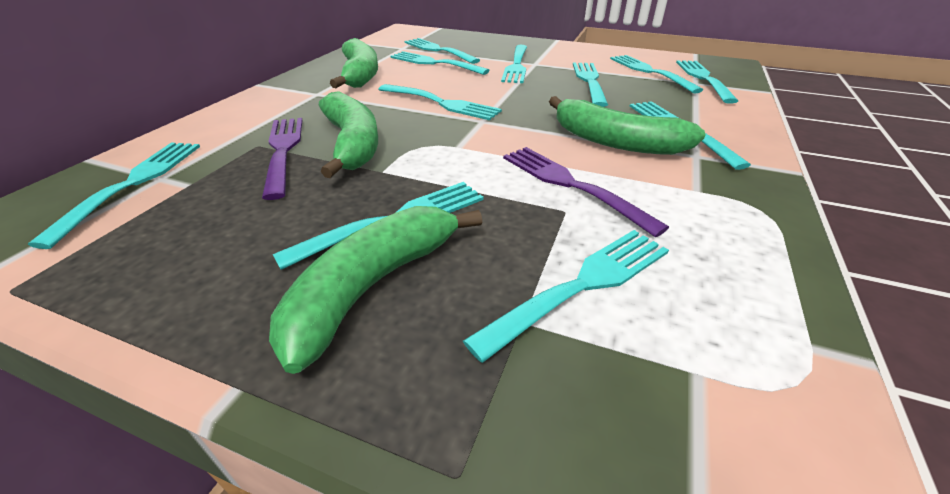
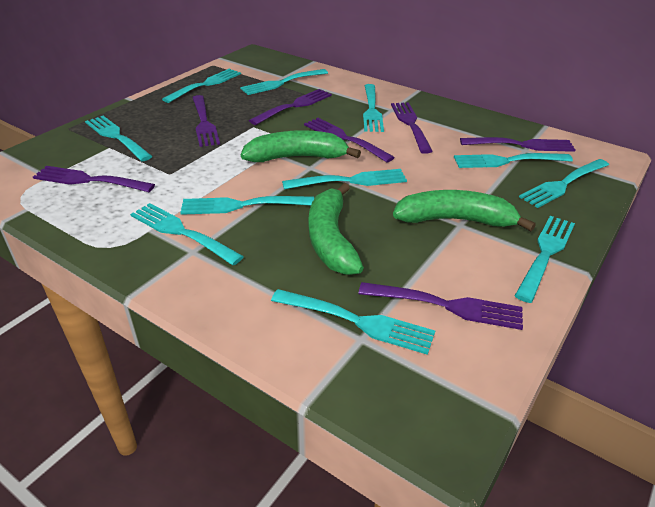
green banana: 4 -> 3
purple fork: 2 -> 7

